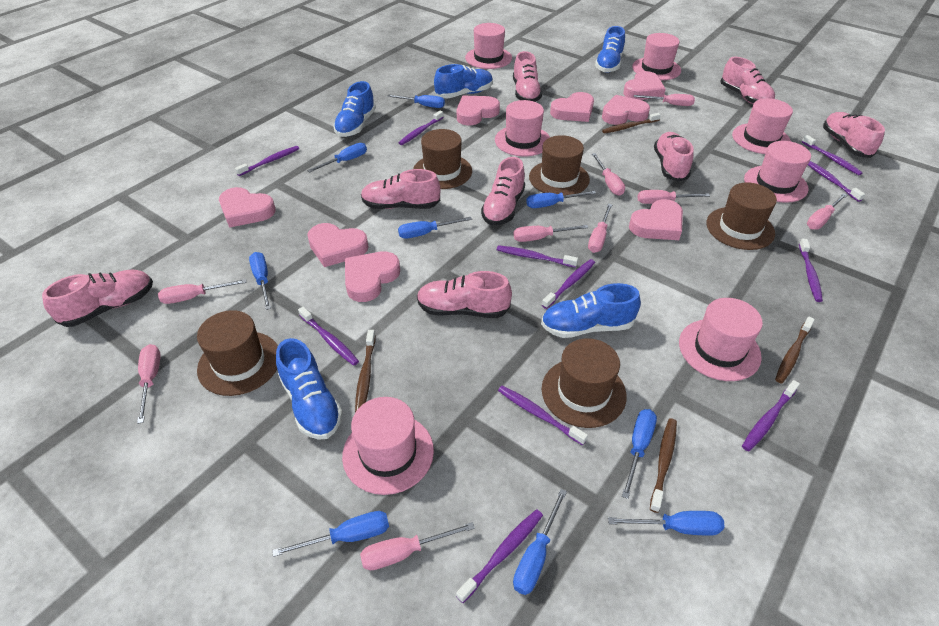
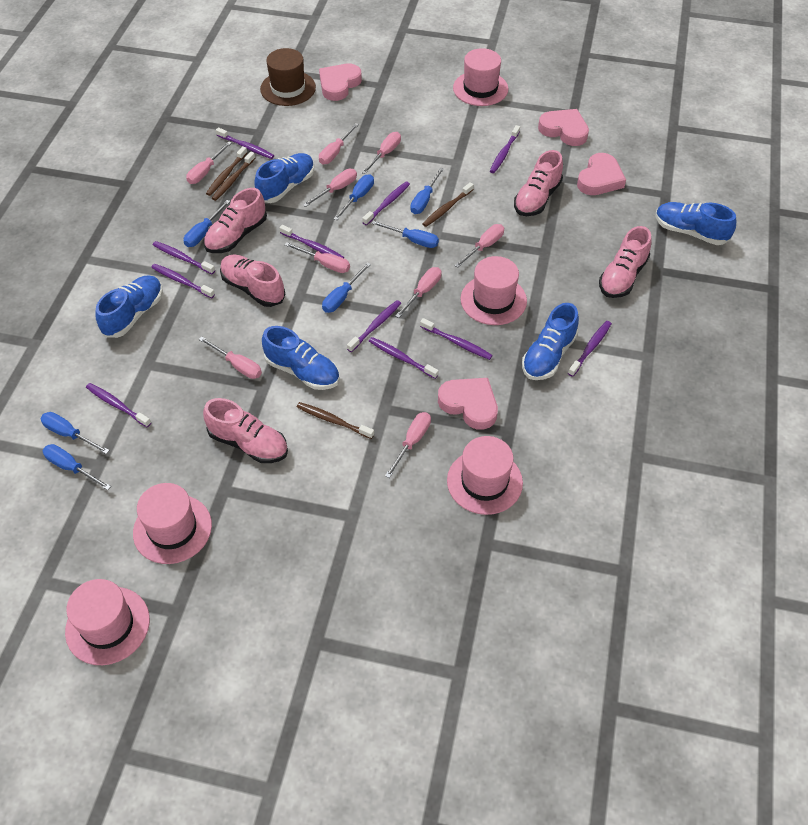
blue screwdriver: 9 -> 7
brown hat: 5 -> 1
pink hat: 7 -> 5
pink heart: 8 -> 4
pink shoe: 8 -> 5

